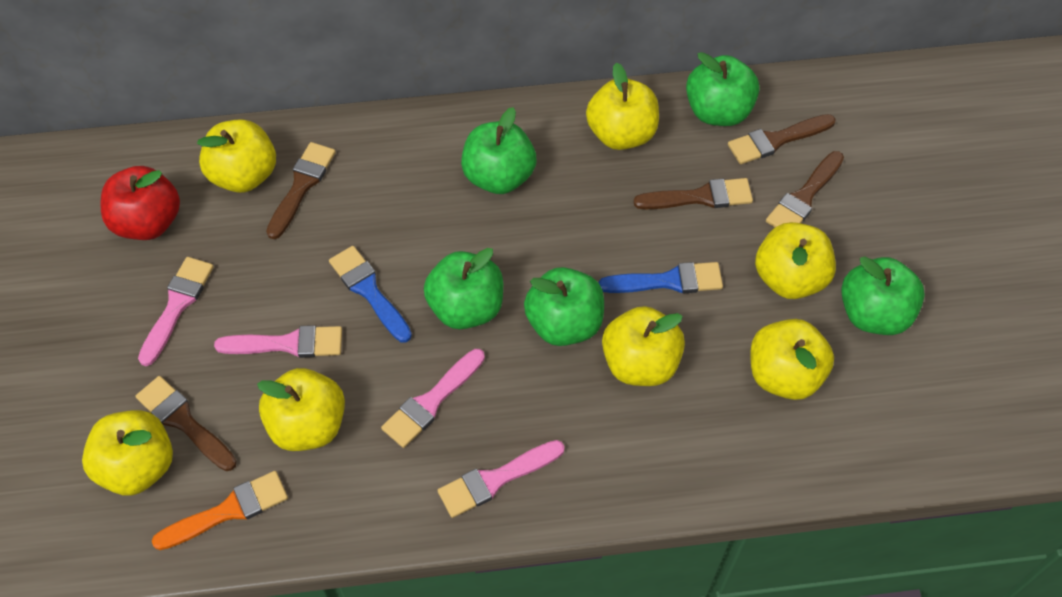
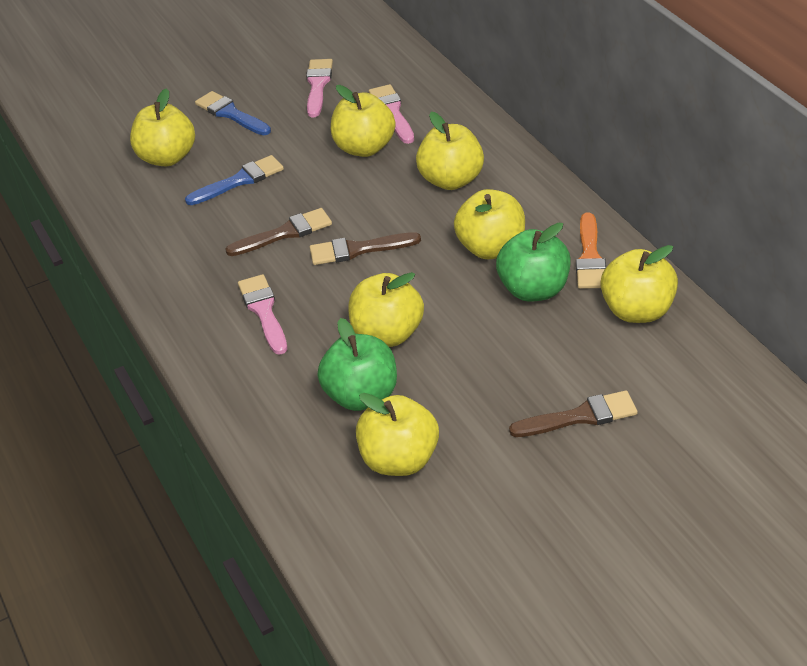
brown brush: 5 -> 3
green apple: 5 -> 2
pink brush: 4 -> 3
red apple: 1 -> 0

